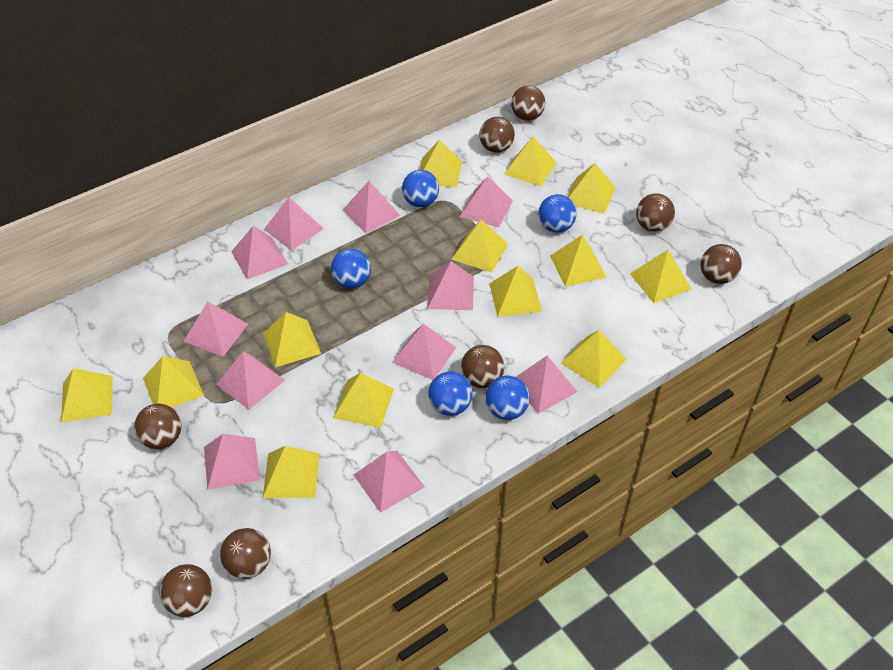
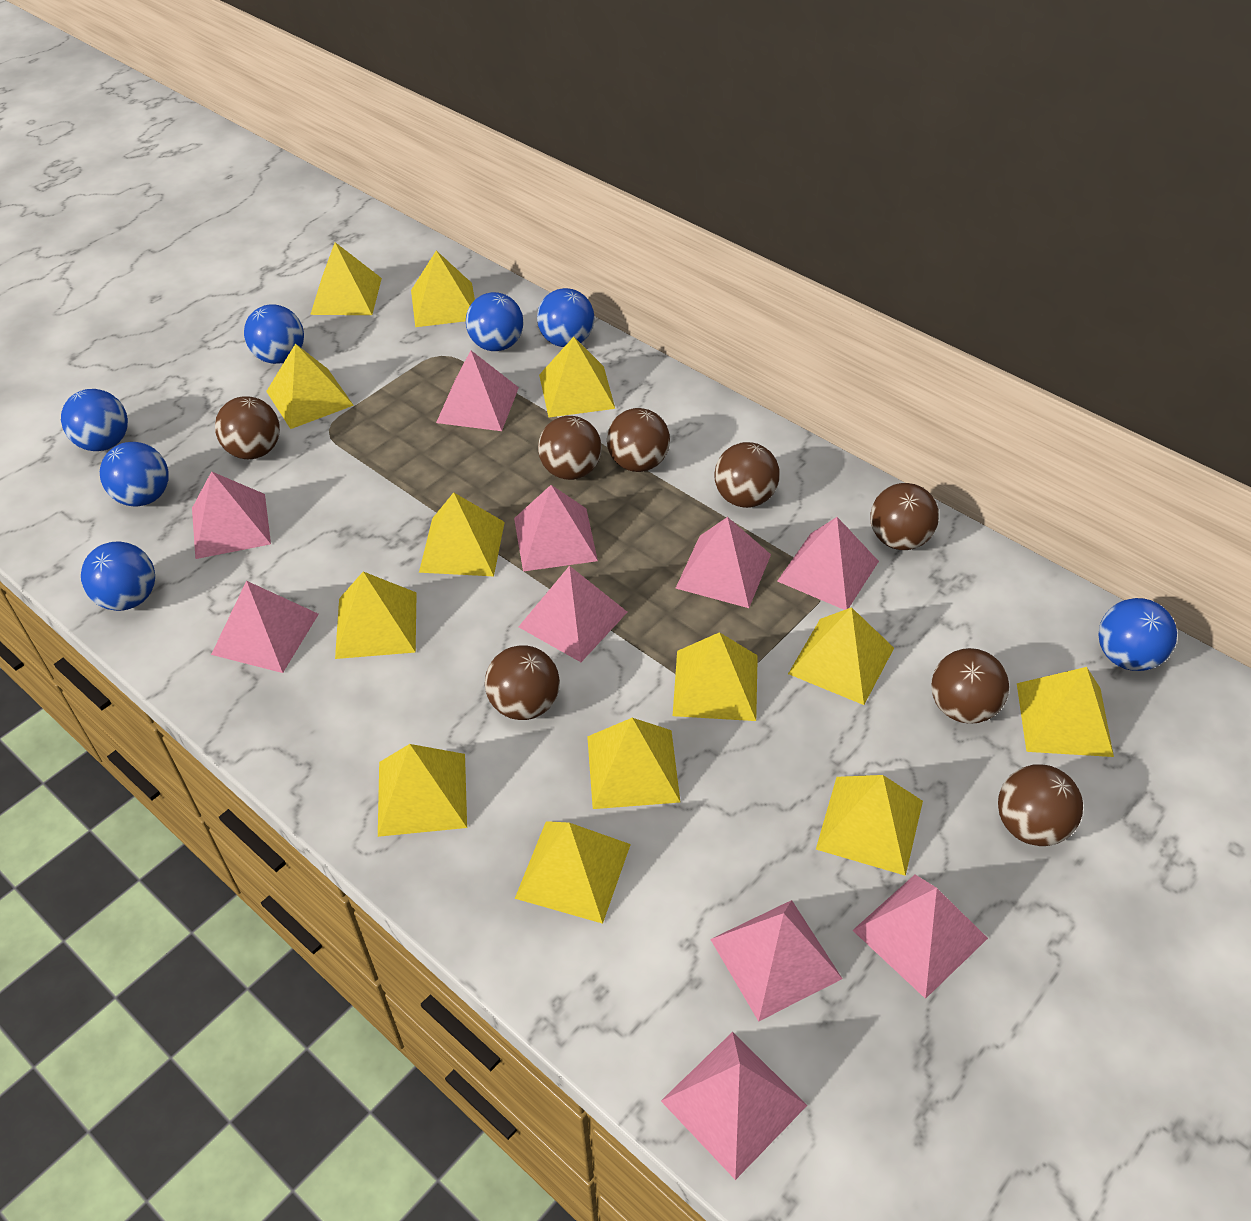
blue ball: 5 -> 7
pink pyramid: 11 -> 10

